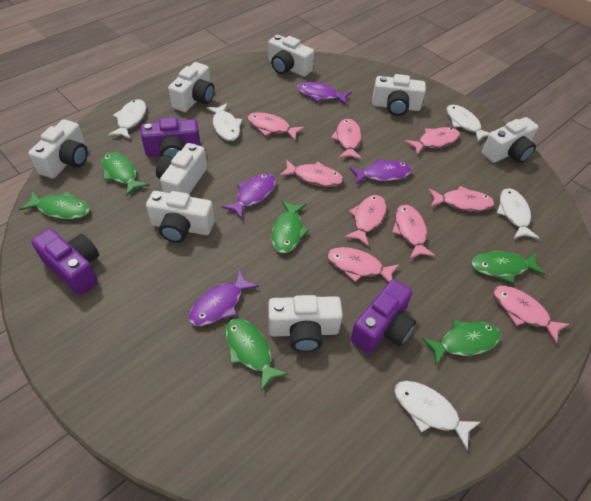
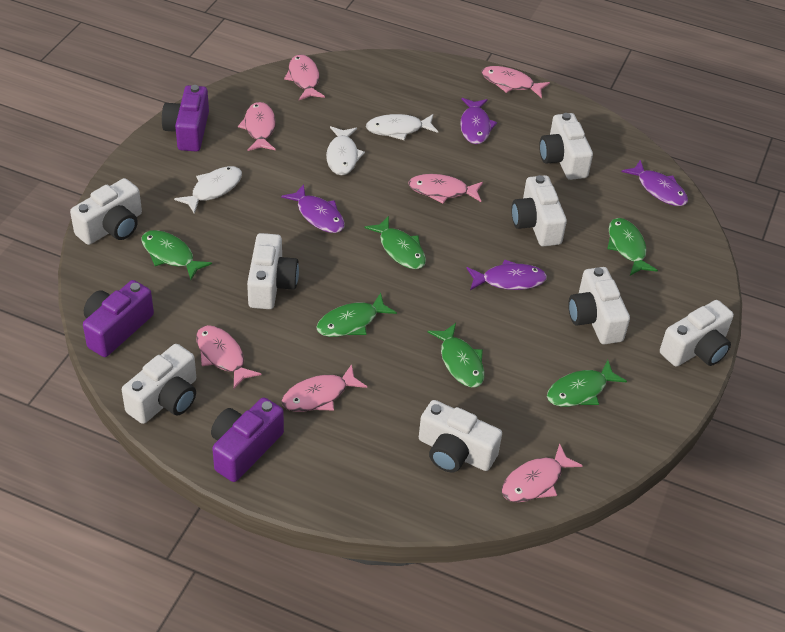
pink fish: 9 -> 7
white fish: 5 -> 3

